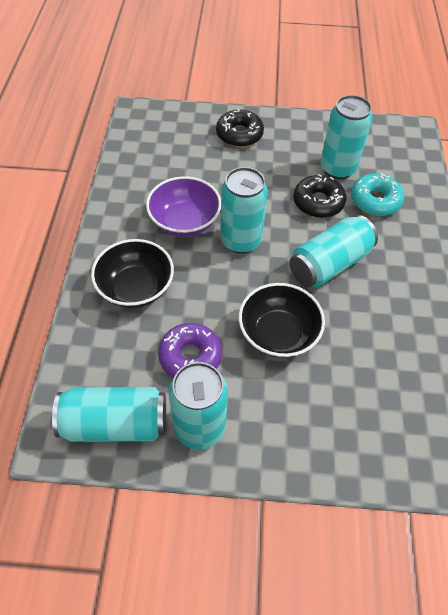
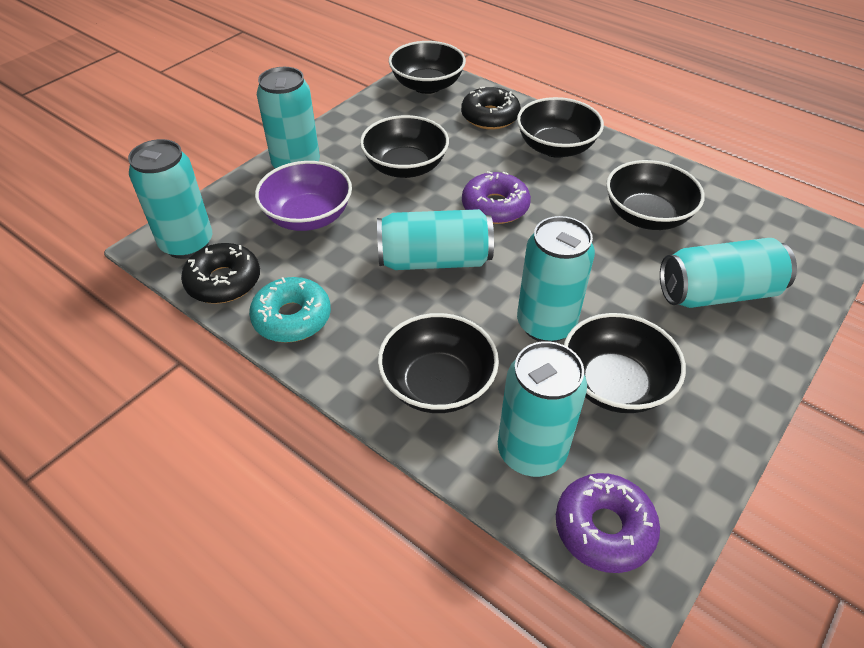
black bowl: 2 -> 6
purple donut: 1 -> 2
turquoise can: 5 -> 6

